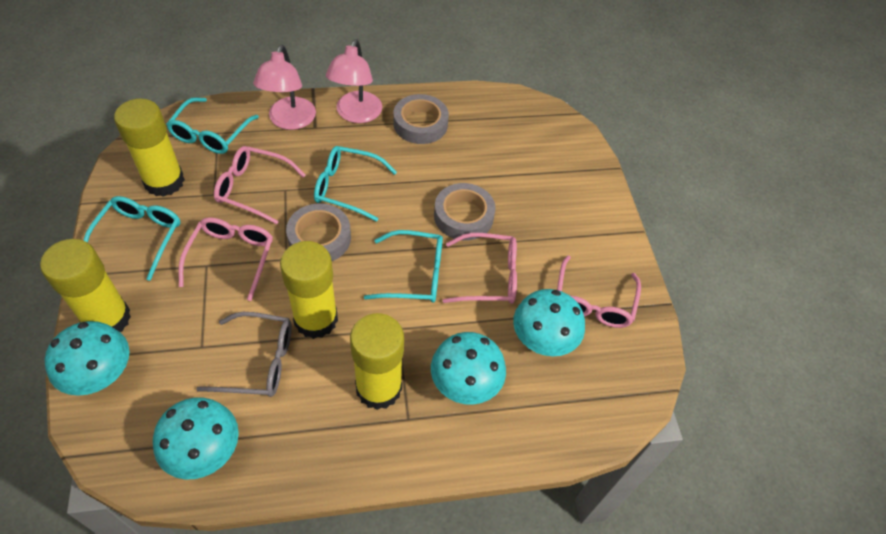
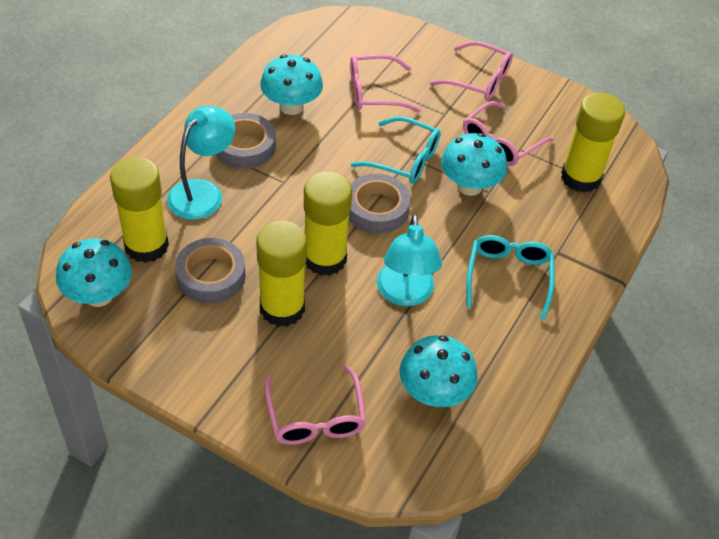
grey glasses: 1 -> 0
pink lamp: 2 -> 0
turquoise glasses: 4 -> 2
turquoise lamp: 0 -> 2

